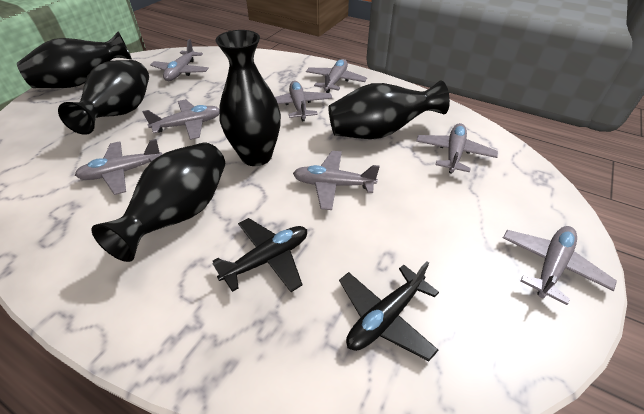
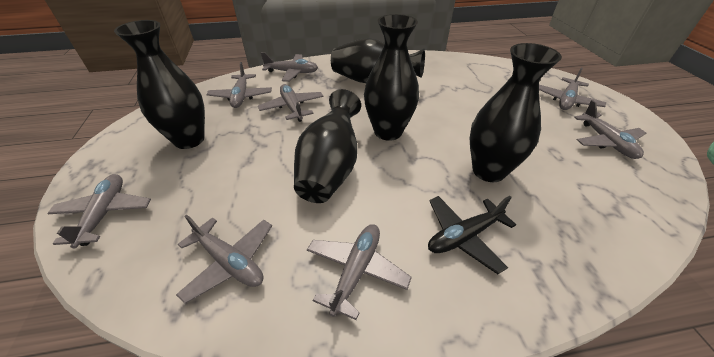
black plane: 2 -> 1

